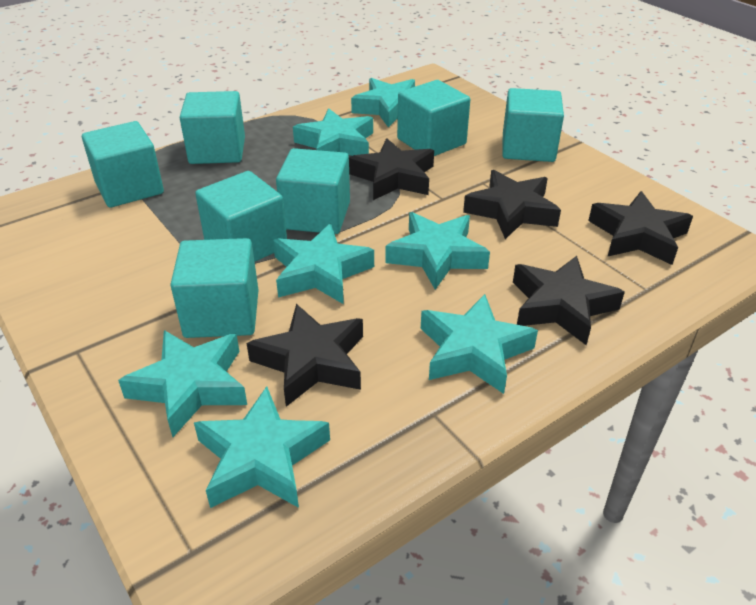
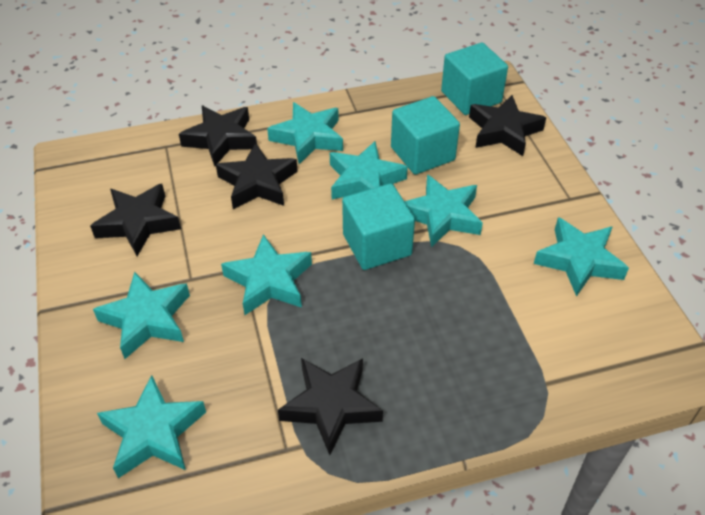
turquoise cube: 7 -> 3

